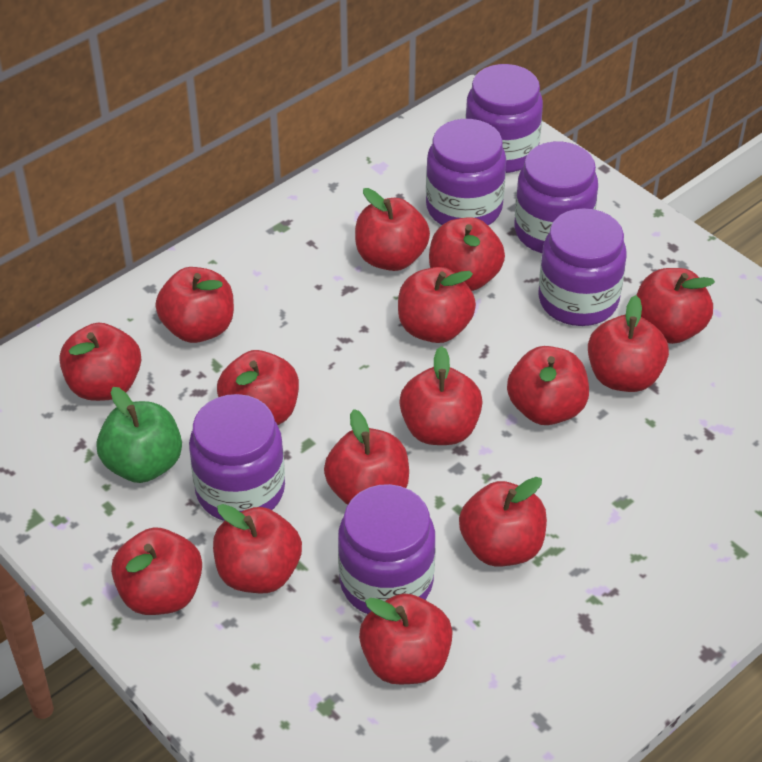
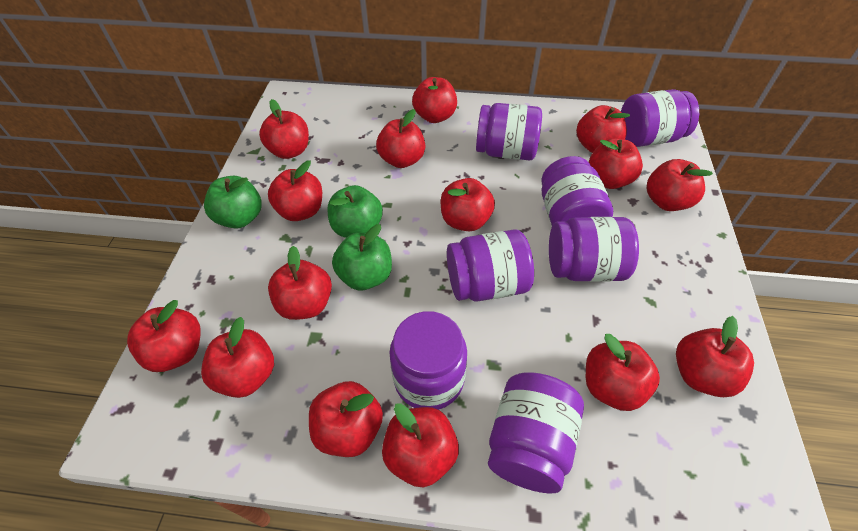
green apple: 1 -> 3
purple jar: 6 -> 7

